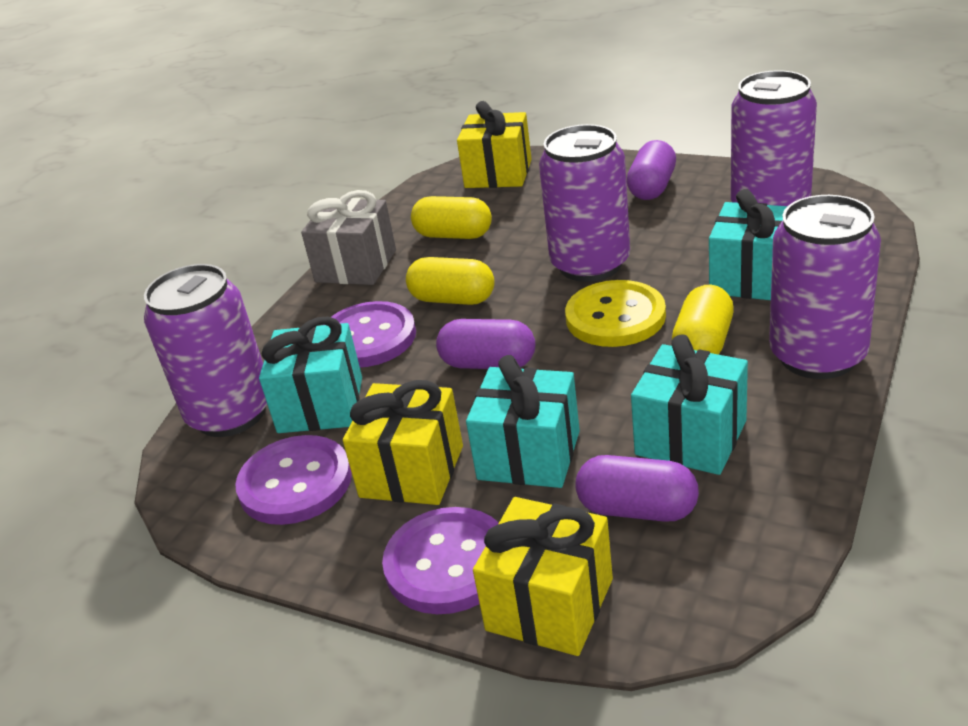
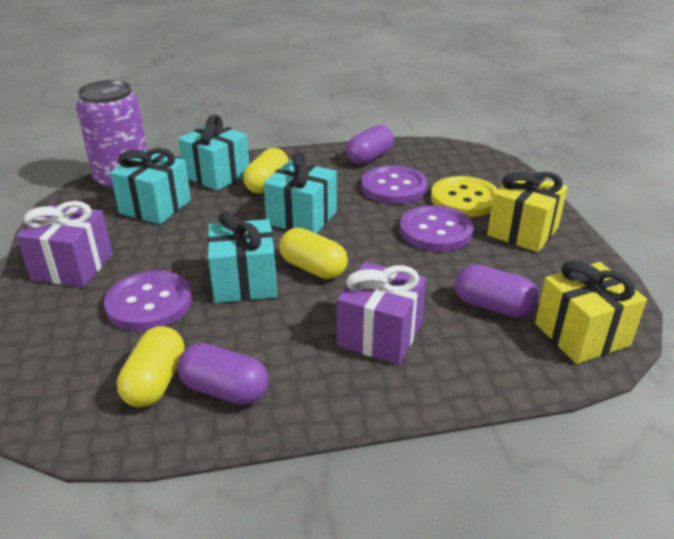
grey gift: 1 -> 0
purple can: 4 -> 1
purple gift: 0 -> 2
yellow gift: 3 -> 2

